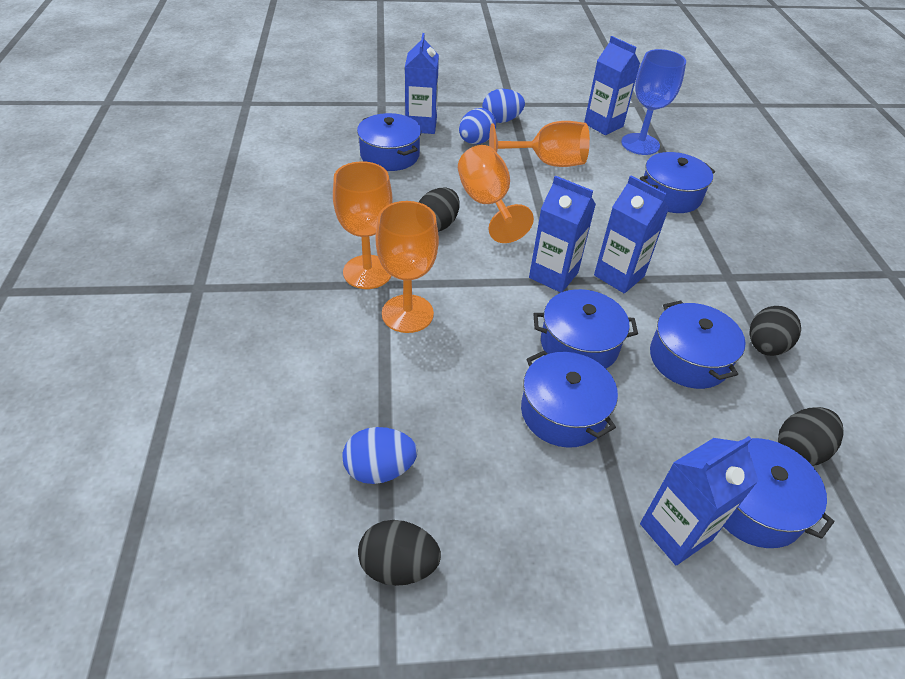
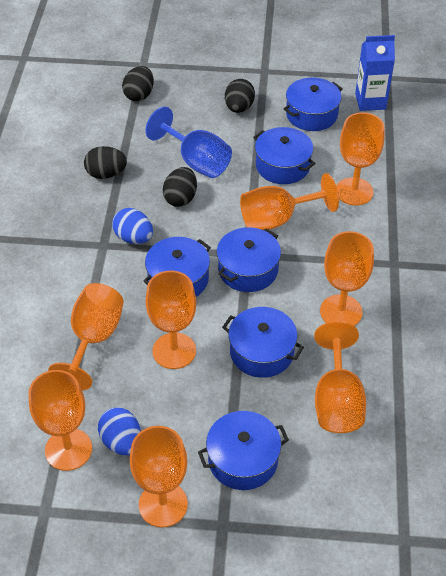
blue carton: 5 -> 1
blue egg: 3 -> 2
orange goblet: 4 -> 8

